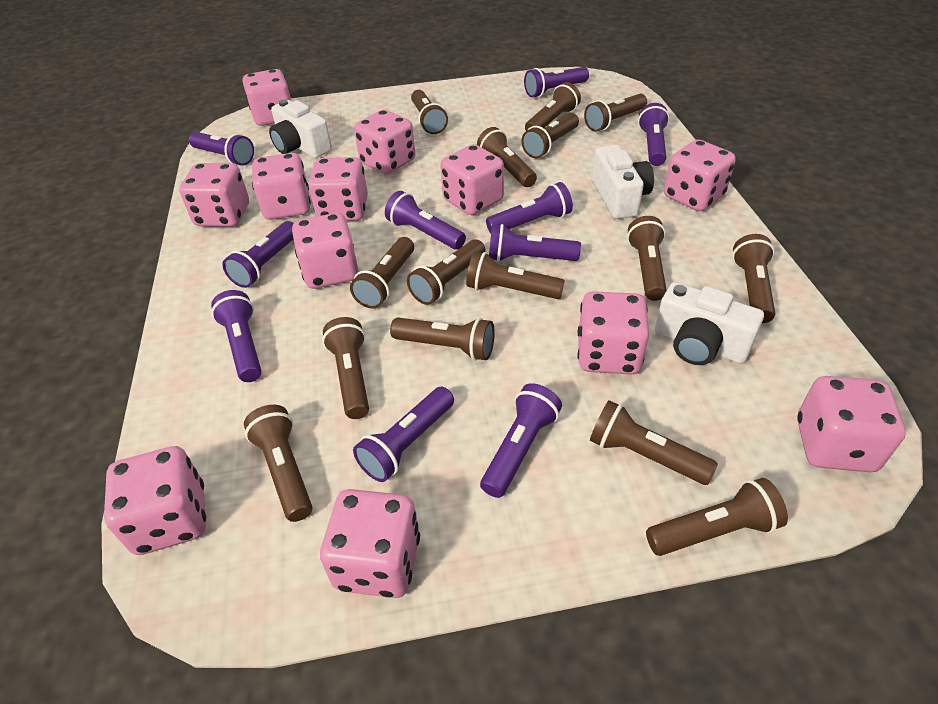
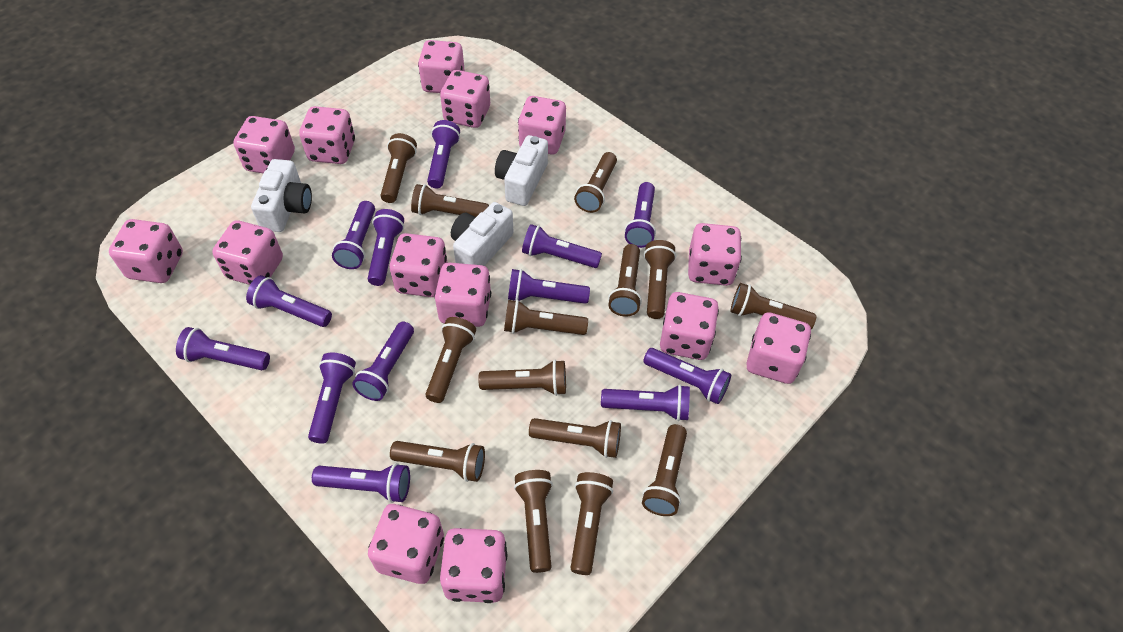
brown flashlight: 15 -> 14
pink dice: 12 -> 14
purple flashlight: 10 -> 13

